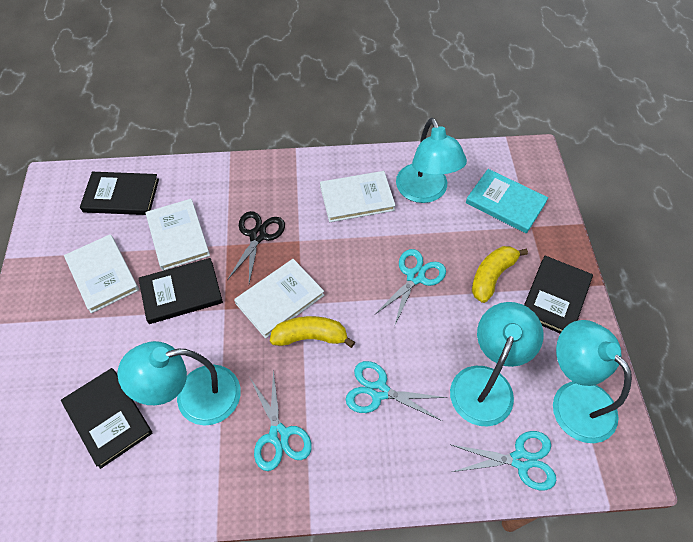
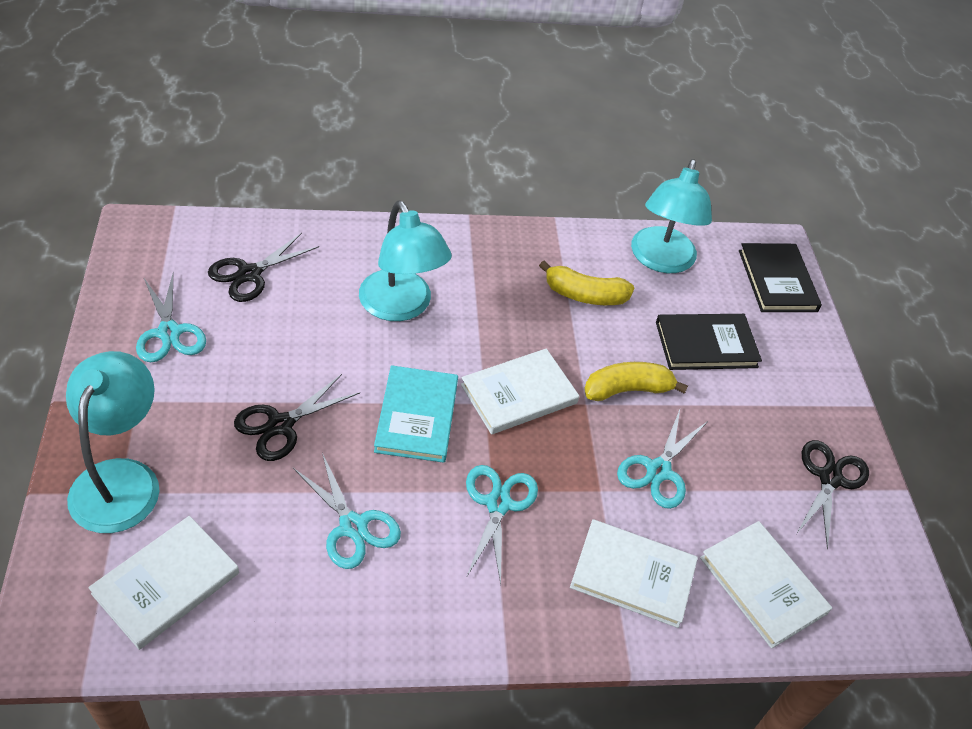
black book: 4 -> 2
black scissors: 1 -> 3
turquoise lamp: 4 -> 3

